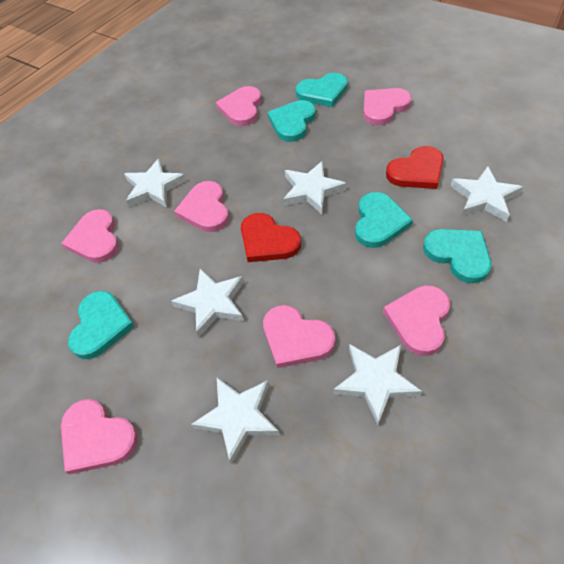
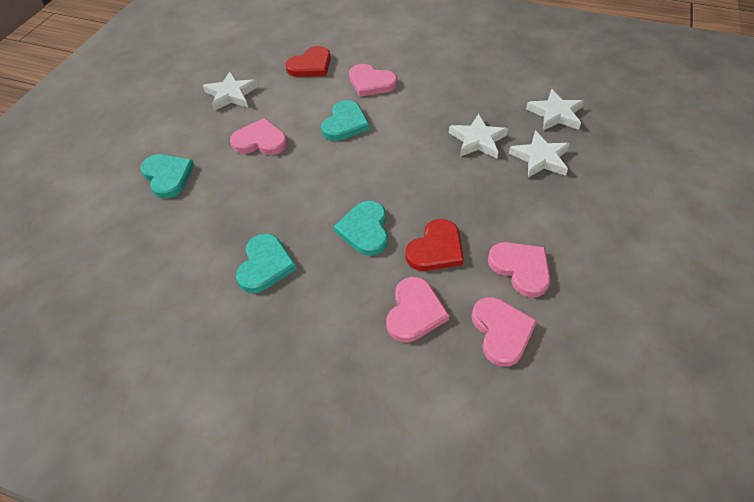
pink heart: 7 -> 5
turquoise heart: 5 -> 4
white star: 6 -> 4

